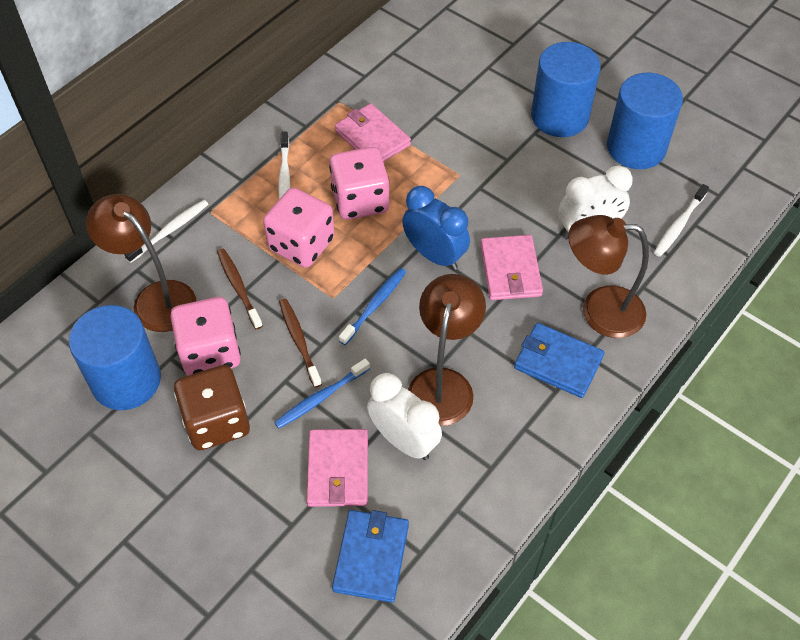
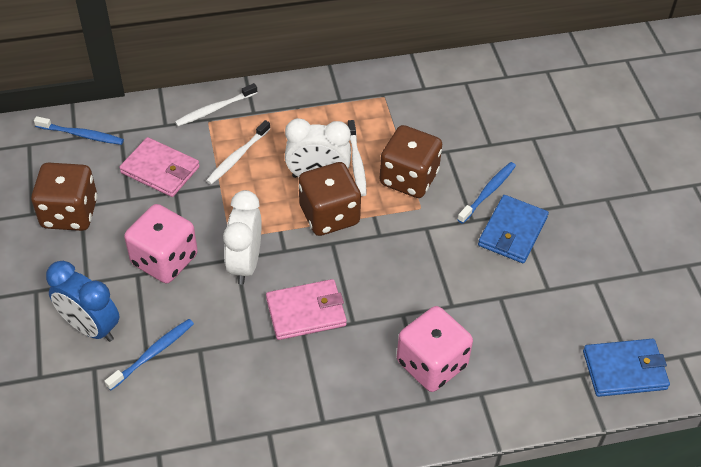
blue cylinder: 3 -> 0
blue toothbrush: 2 -> 3
brown dice: 1 -> 3
brown lamp: 3 -> 0
brown toothbrush: 2 -> 0
pink dice: 3 -> 2
pink wallet: 3 -> 2

